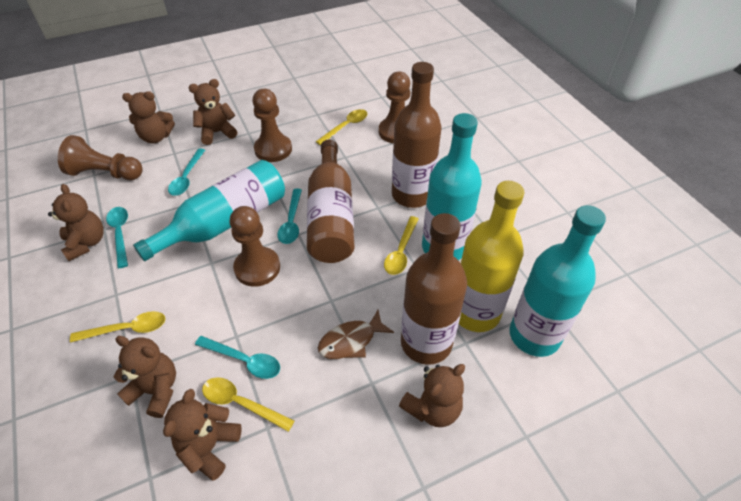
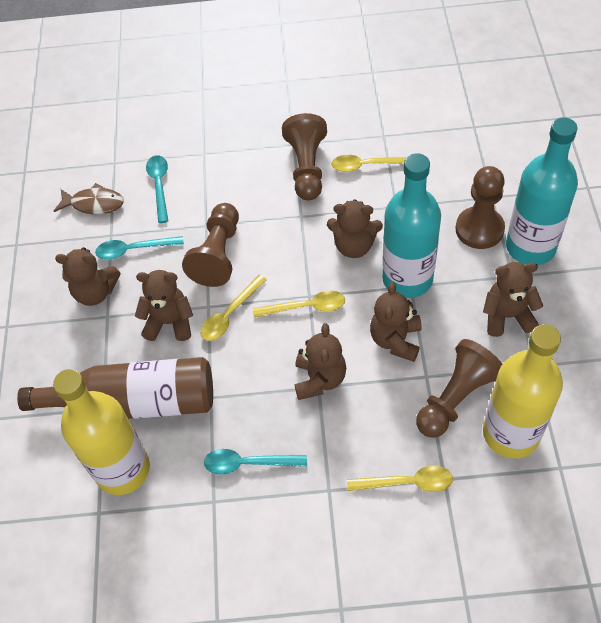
brown bottle: 3 -> 1
turquoise bottle: 3 -> 2
turquoise spoon: 4 -> 3
yellow bottle: 1 -> 2

